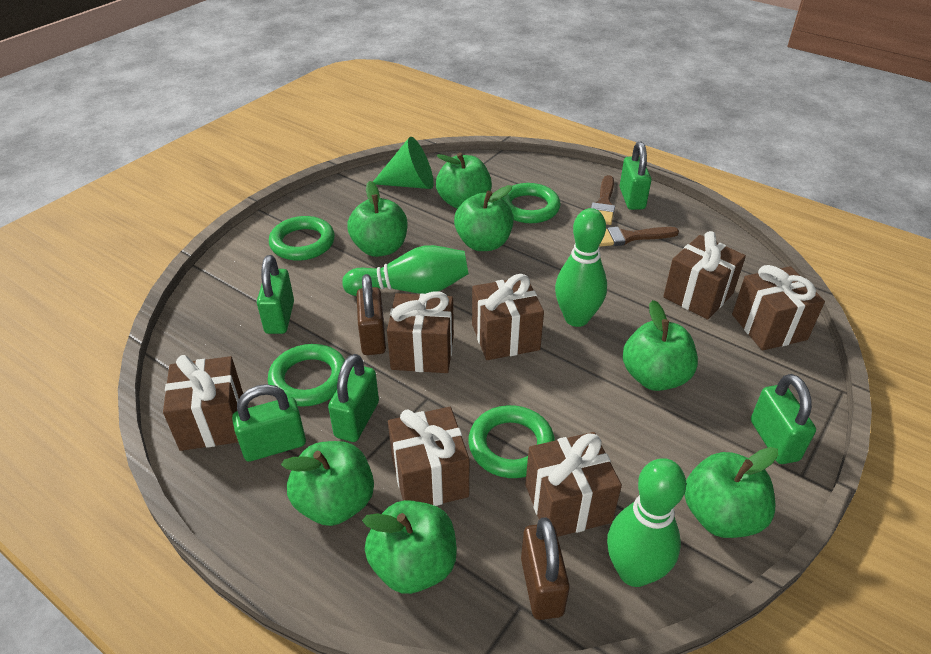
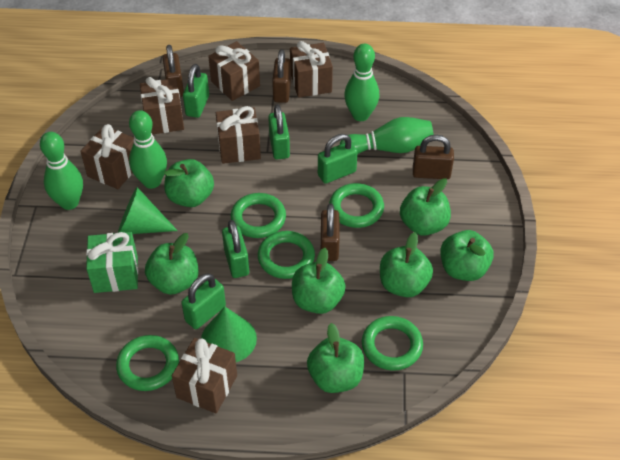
brown brush: 2 -> 0
brown gift: 7 -> 6
brown padlock: 2 -> 4
green bowling pin: 3 -> 4
green cone: 1 -> 2
green gift: 0 -> 1
green ring: 4 -> 5

